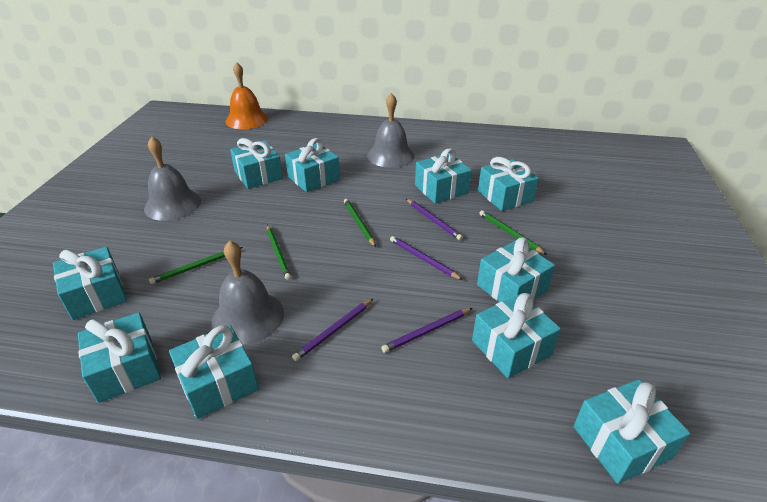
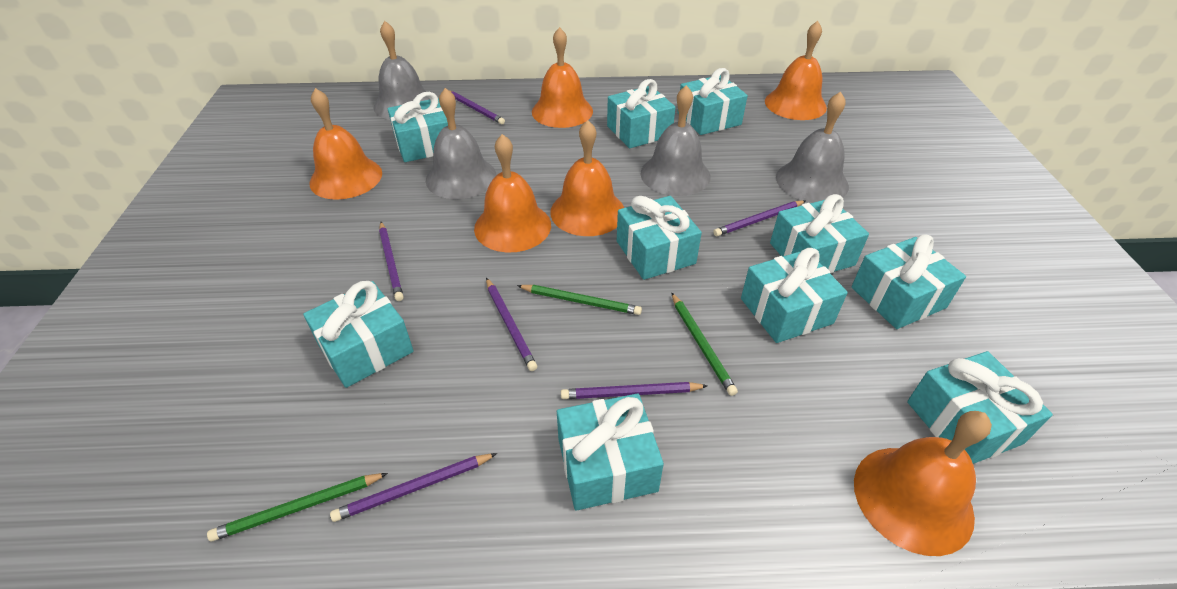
green pencil: 4 -> 3
grey bell: 3 -> 4
orange bell: 1 -> 6
purple pencil: 4 -> 6

